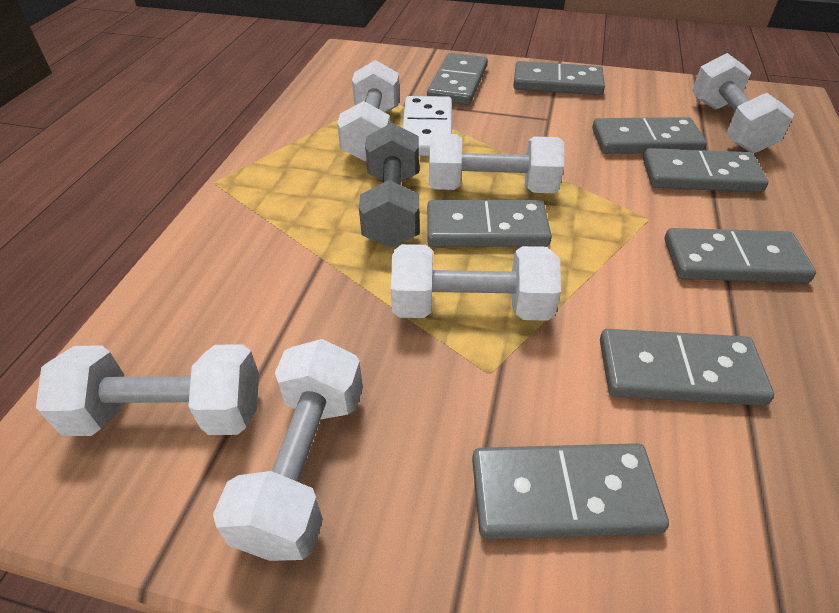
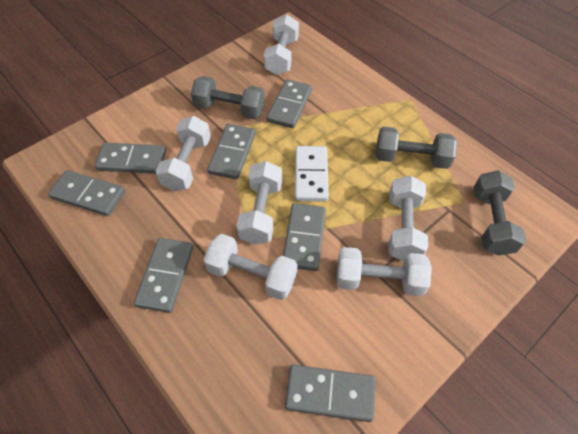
grey domino: 8 -> 7
grey dumbbell: 1 -> 3

